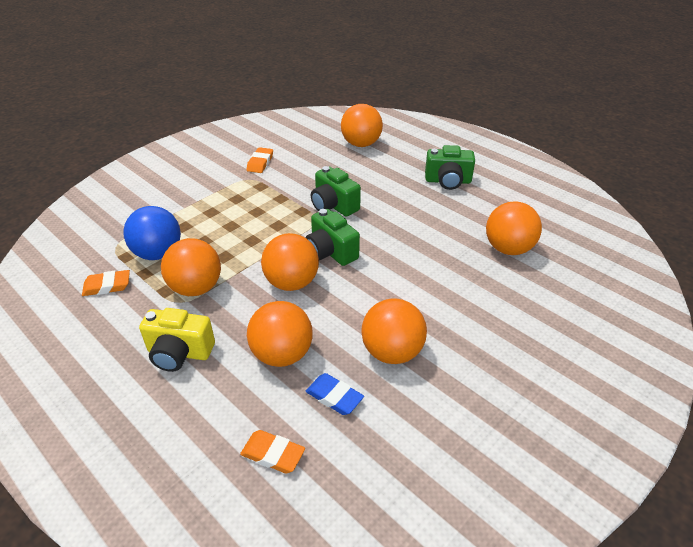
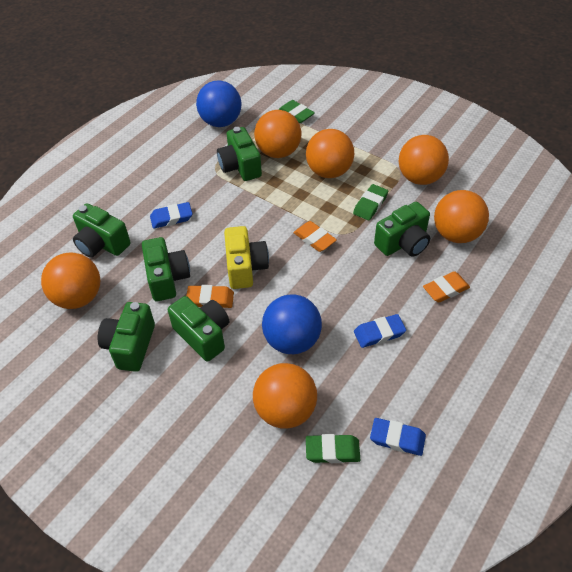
blue ball: 1 -> 2
blue eraser: 1 -> 3
green camera: 3 -> 6
green eraser: 0 -> 3

